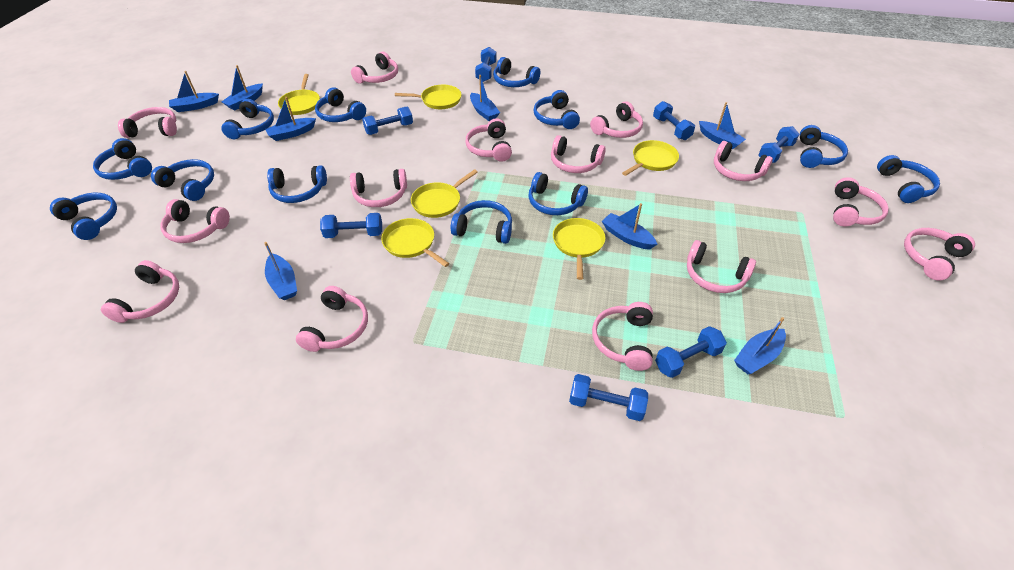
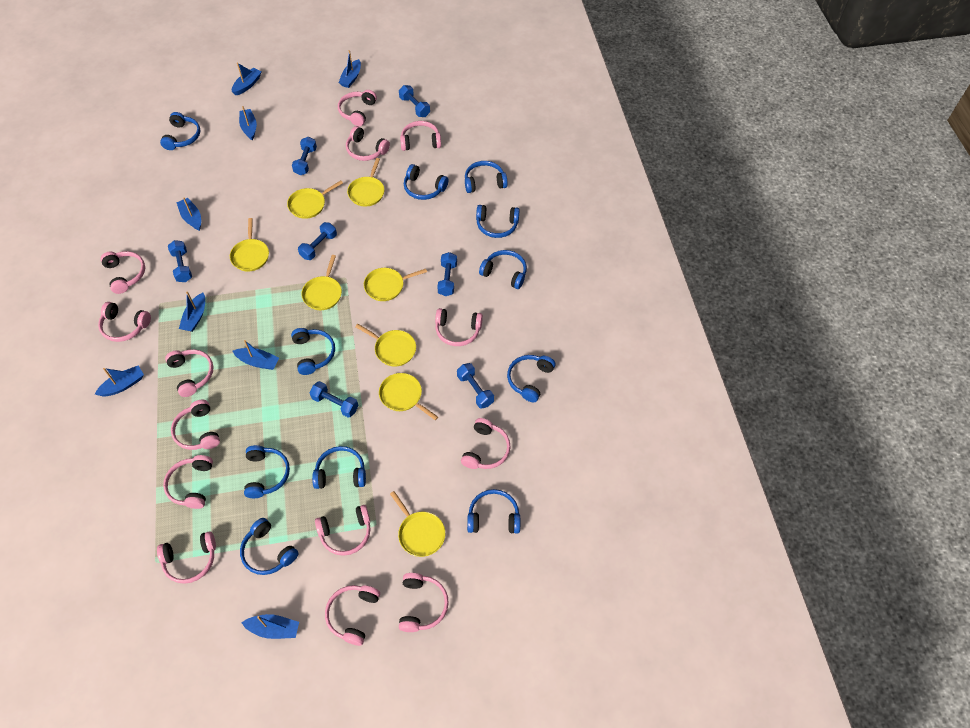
blue headphones: 12 -> 11
yellow pan: 6 -> 8

